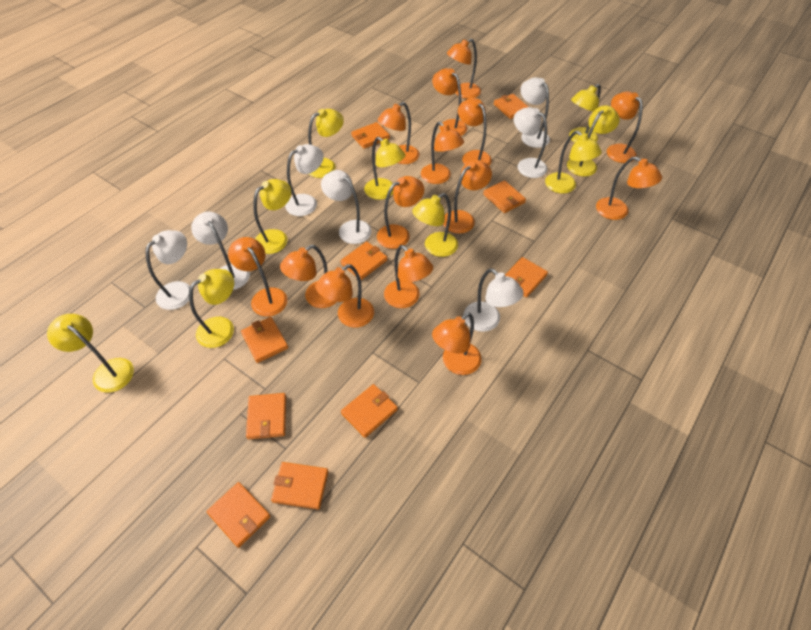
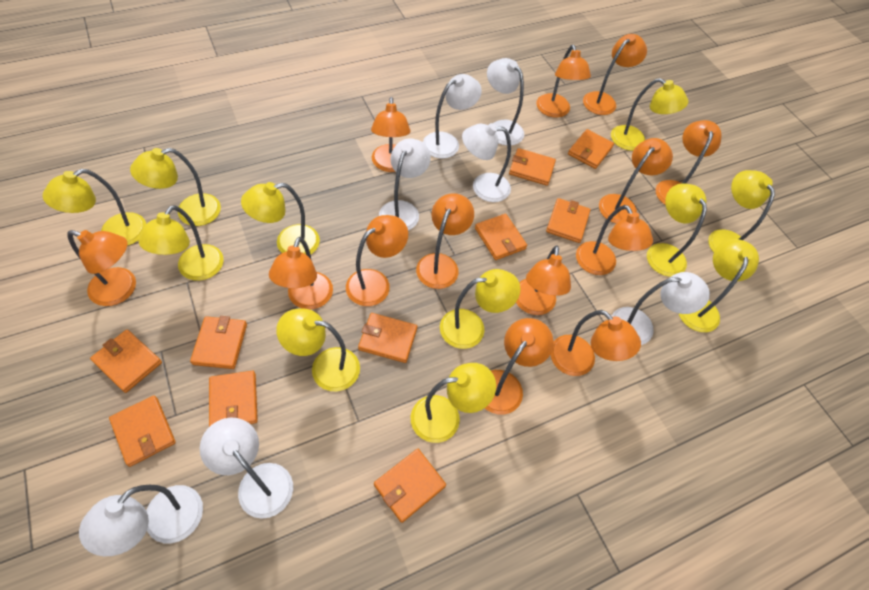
orange lamp: 14 -> 13
yellow lamp: 9 -> 11

